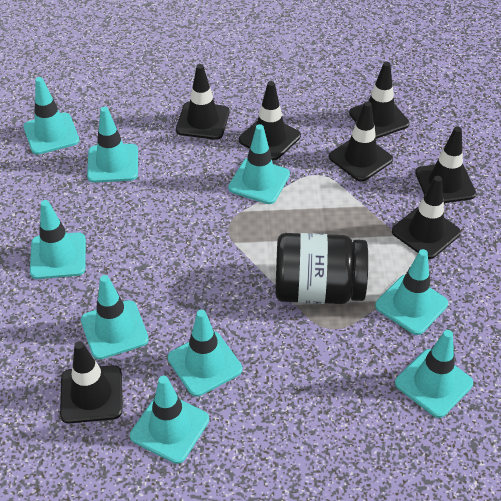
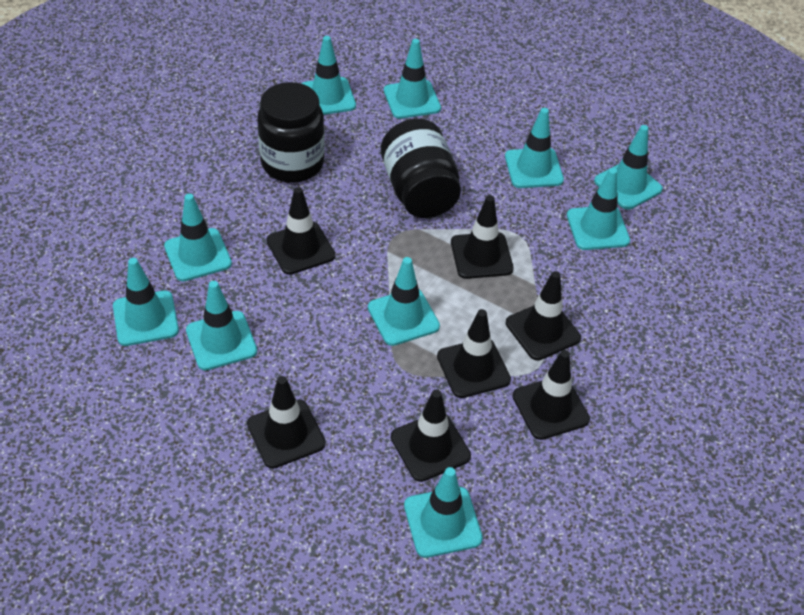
black jar: 1 -> 2
turquoise traffic cone: 9 -> 10

